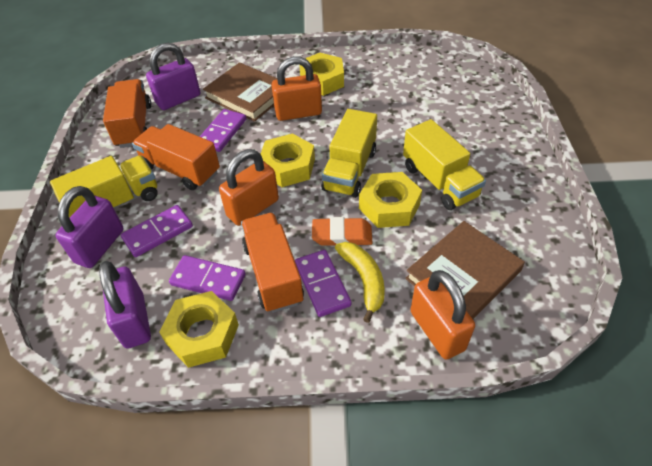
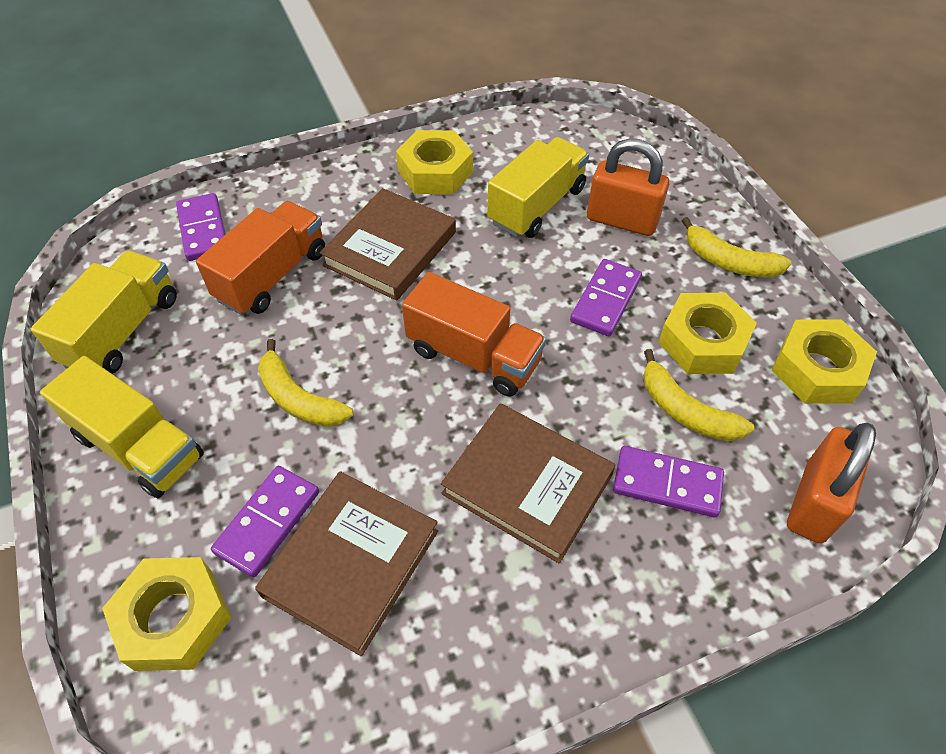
brown book: 2 -> 3
orange eraser: 1 -> 0
orange padlock: 3 -> 2
orange truck: 3 -> 2
purple padlock: 3 -> 0
yellow banana: 1 -> 3

